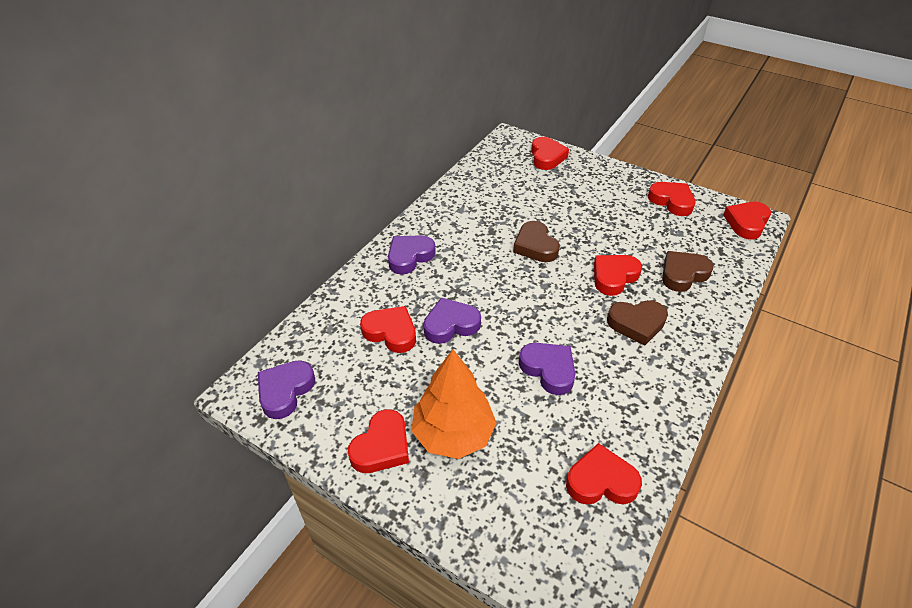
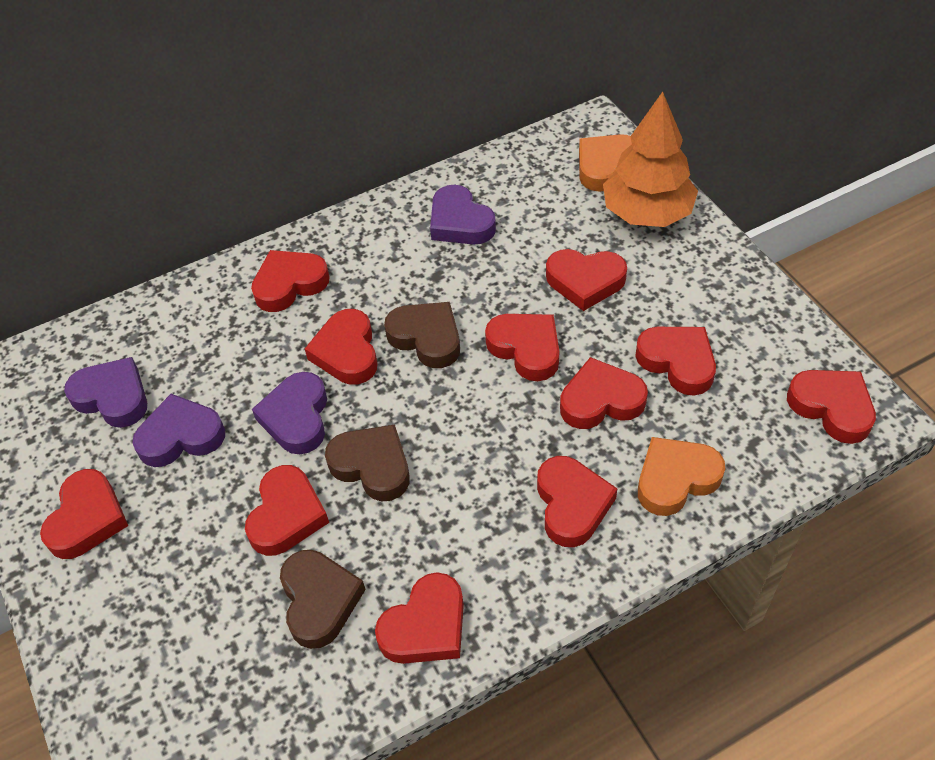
orange heart: 0 -> 2
red heart: 7 -> 11

